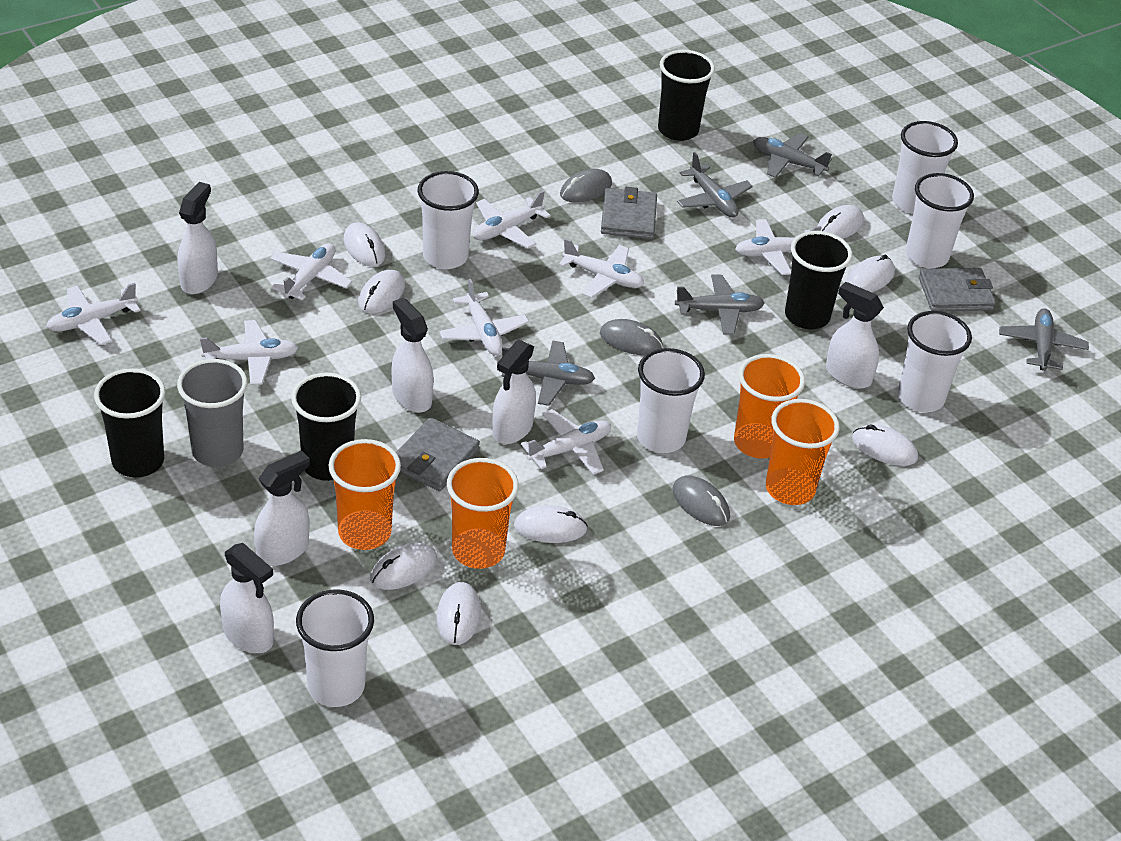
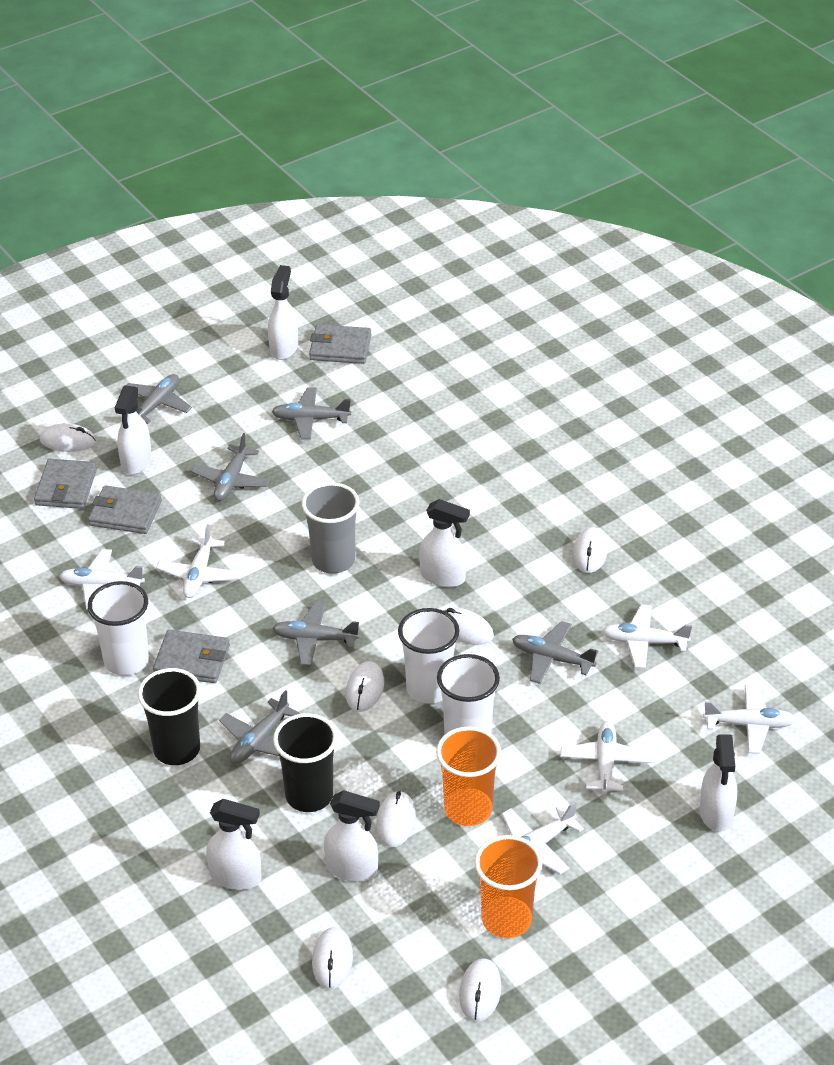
black cup: 4 -> 2
grey mouse: 3 -> 0
grey plane: 5 -> 6
grey wallet: 3 -> 4
orange cup: 4 -> 2
white cup: 6 -> 3
white mouse: 8 -> 7
white plane: 8 -> 6

